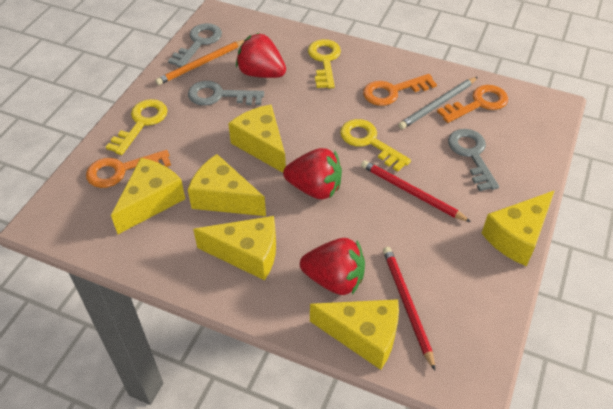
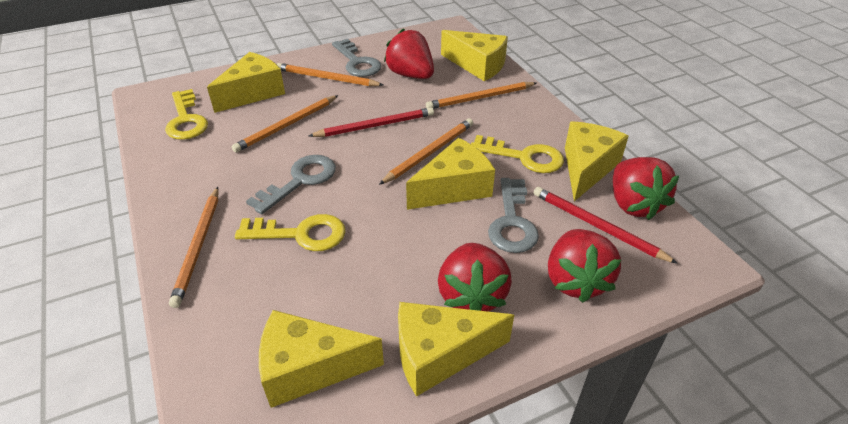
grey pencil: 1 -> 0
orange key: 3 -> 0
orange pencil: 1 -> 5
red strawberry: 3 -> 4

